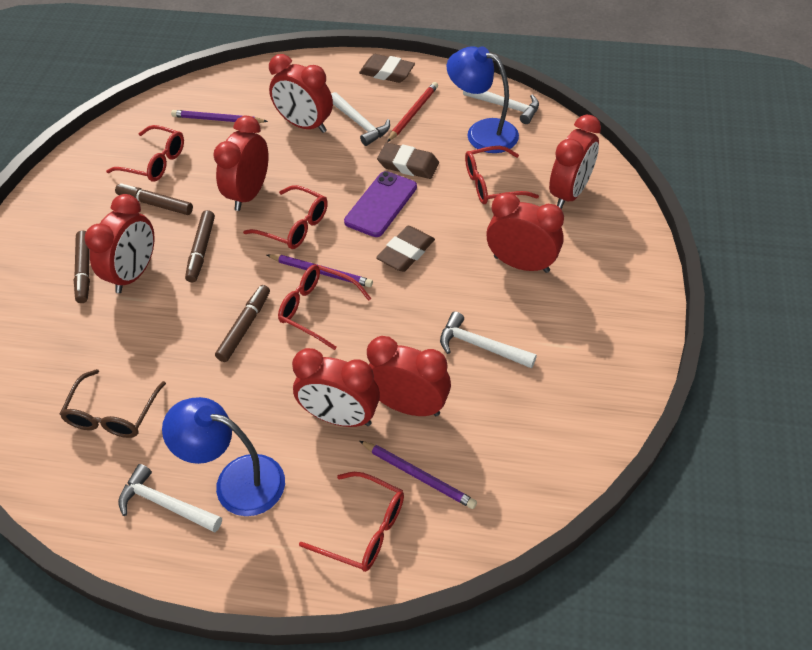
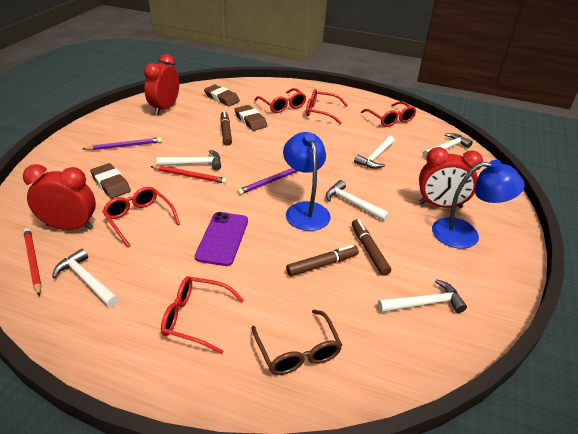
brown marker: 4 -> 3
purple pencil: 3 -> 2
red clock: 7 -> 3
red pencil: 1 -> 2
white hammer: 4 -> 6

